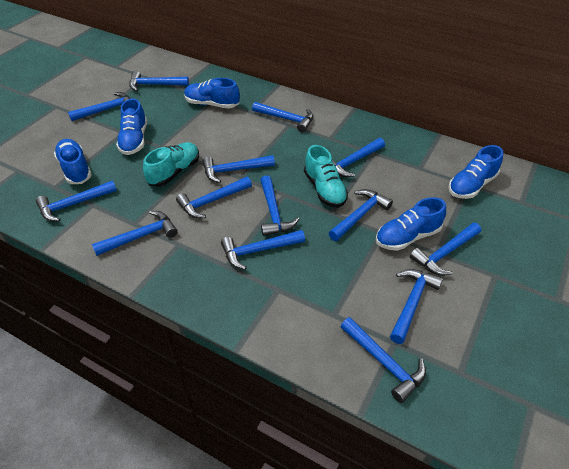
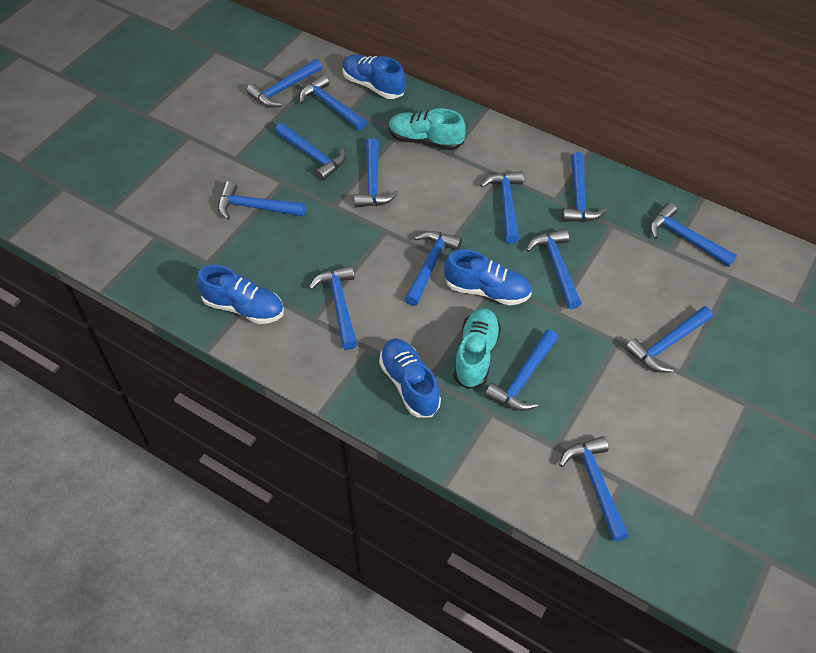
blue shoe: 5 -> 4

